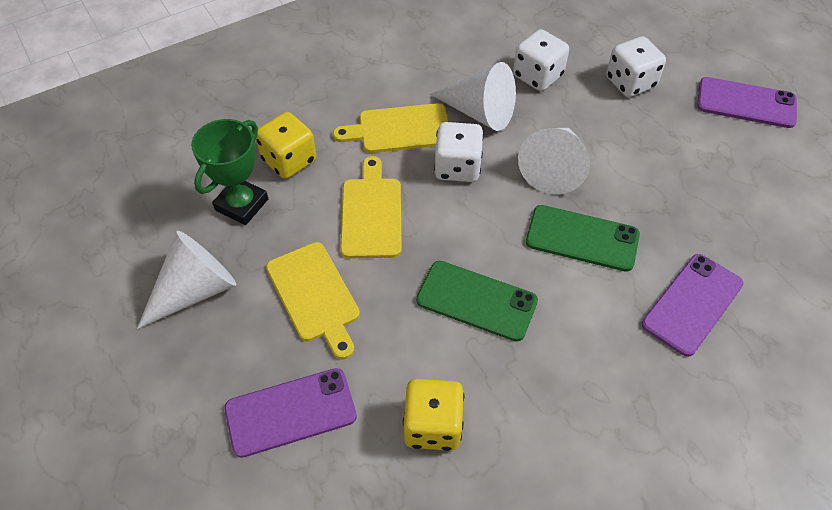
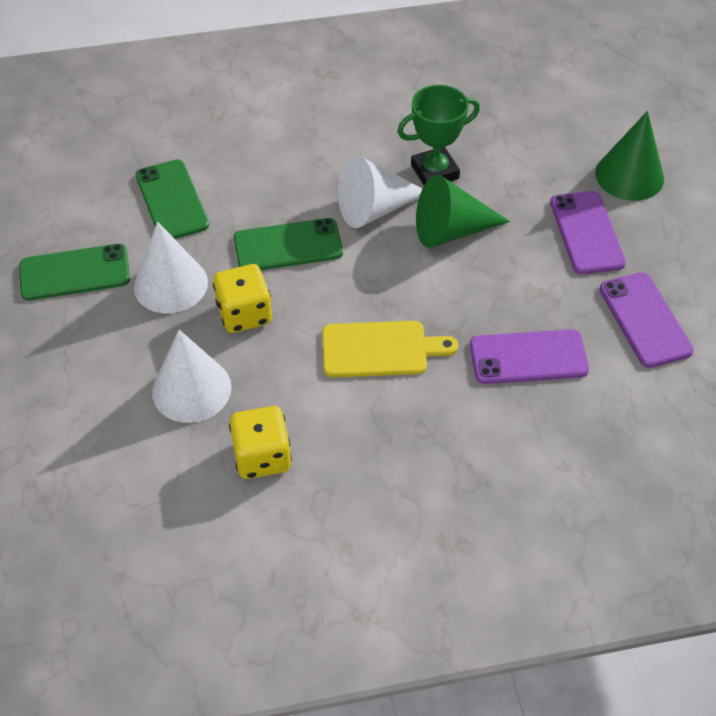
green cone: 0 -> 2
green phone: 2 -> 3
white dice: 3 -> 0
yellow cutting board: 3 -> 1

